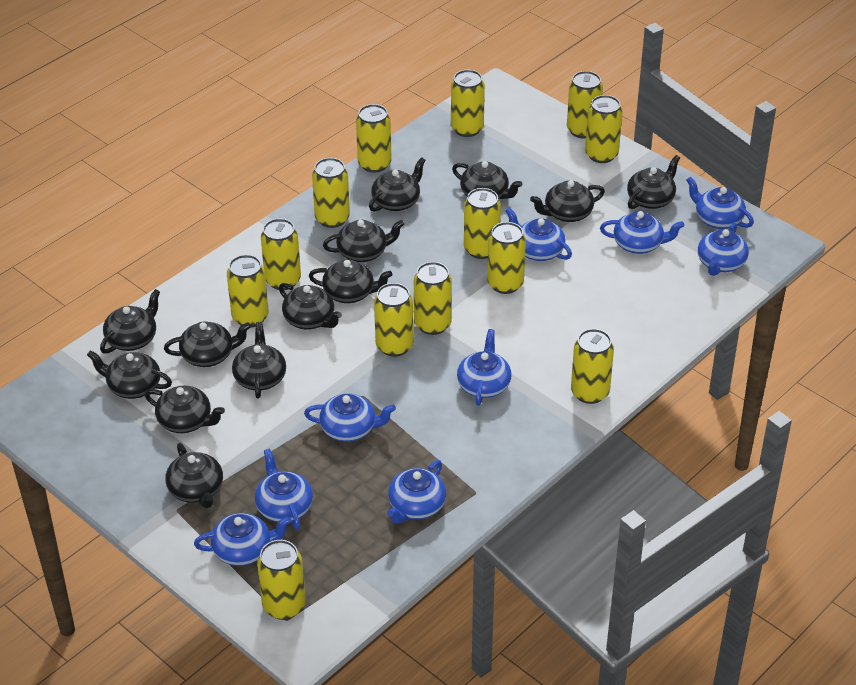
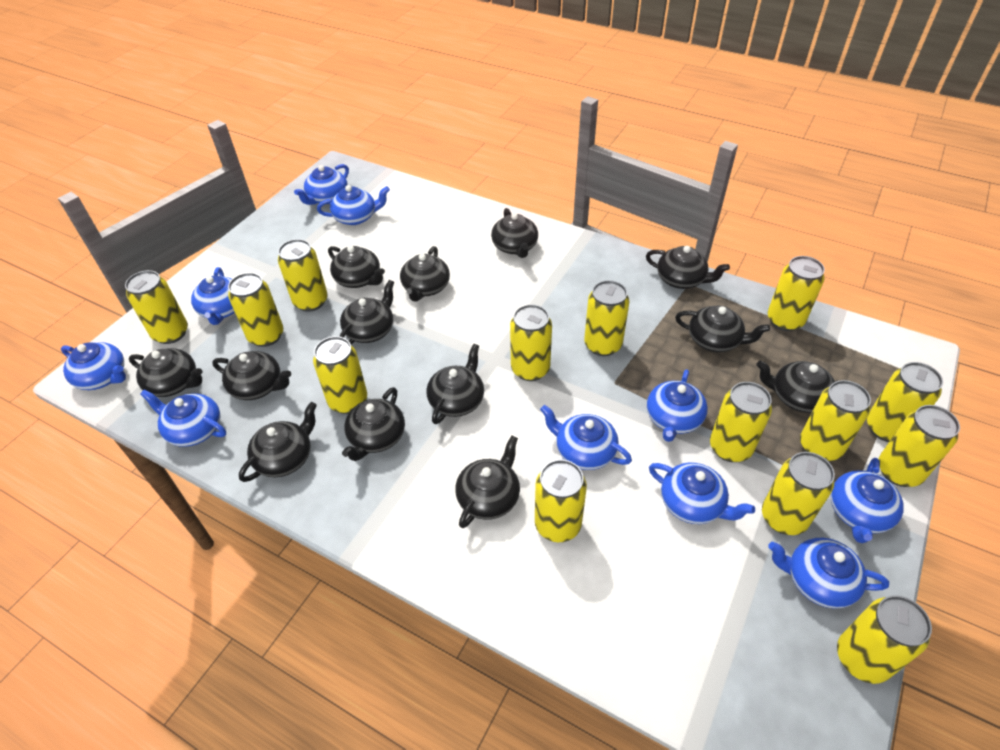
blue teapot: 9 -> 10
yellow can: 13 -> 14

